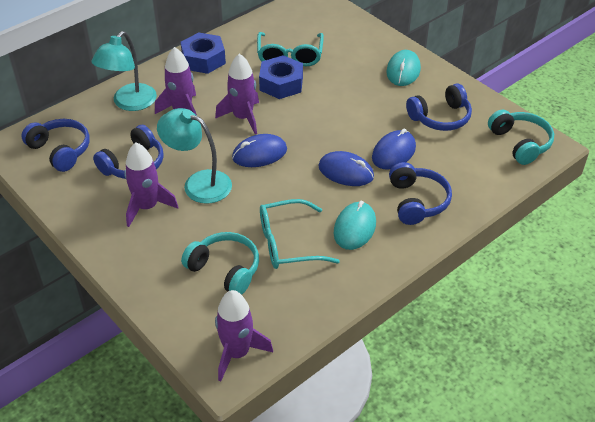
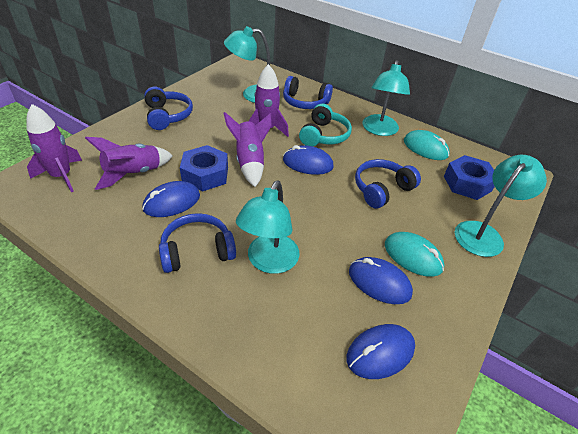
blue mouse: 3 -> 4
turquoise glasses: 2 -> 0
turquoise headphones: 2 -> 1
turquoise lamp: 2 -> 4

